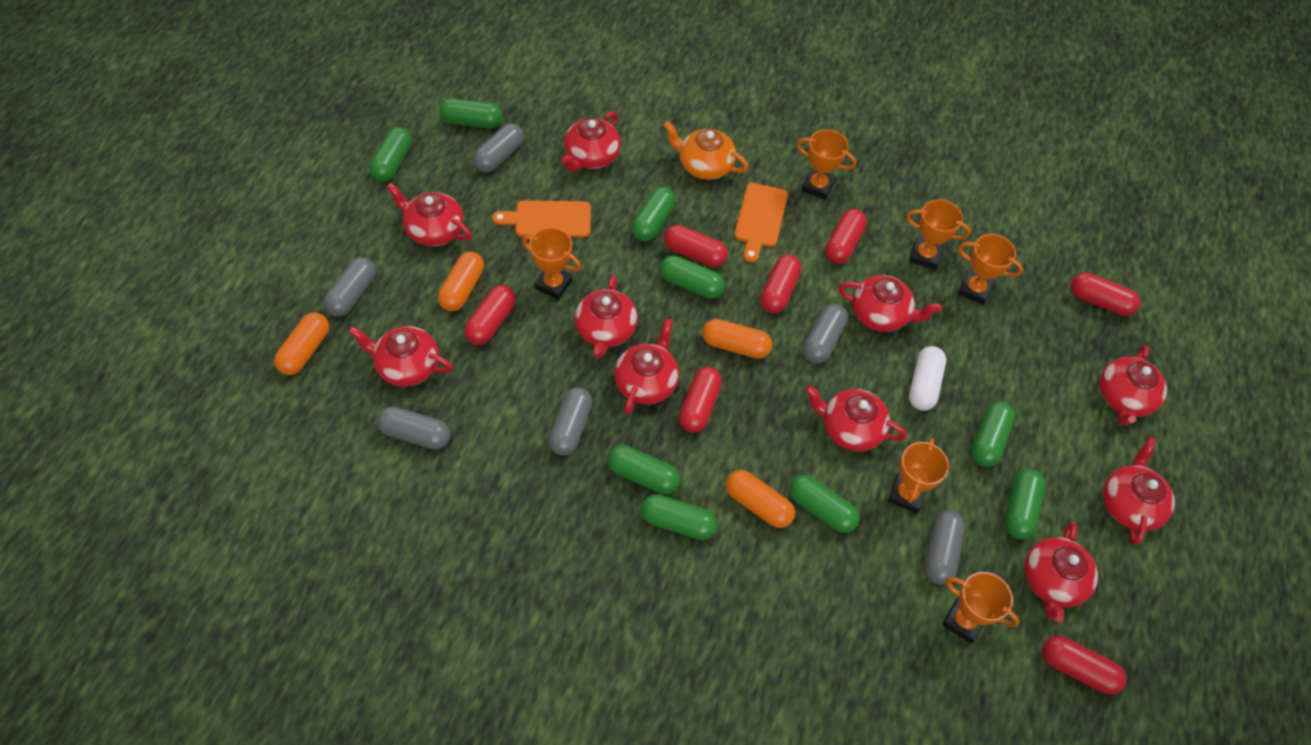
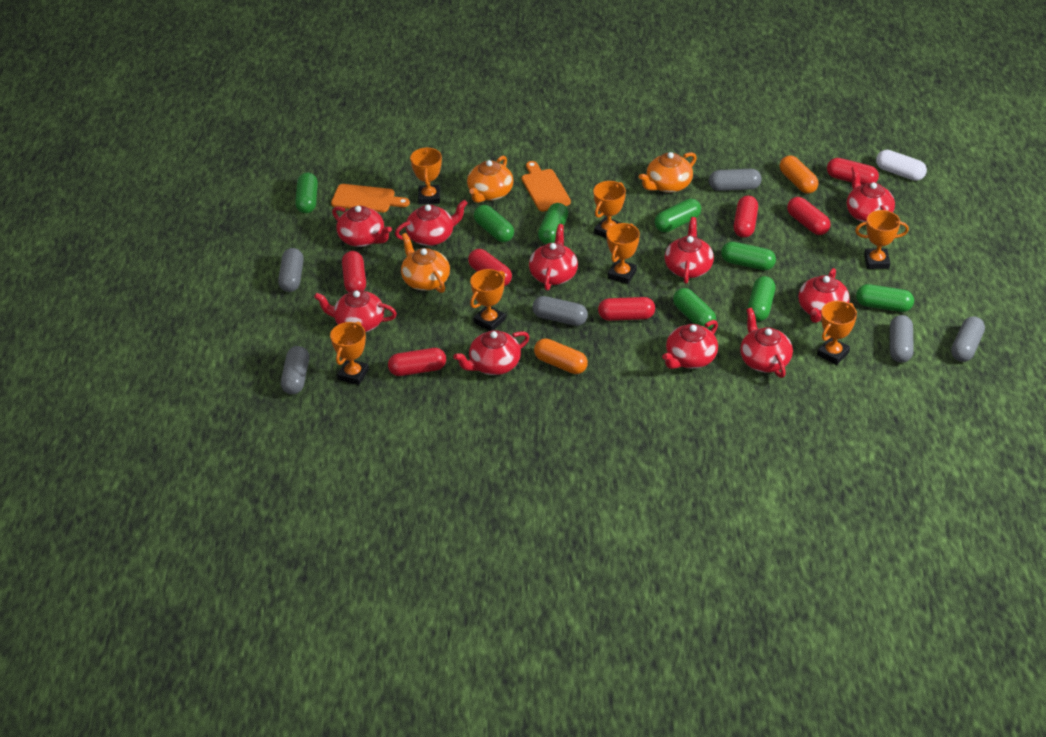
green capsule: 9 -> 8
orange capsule: 4 -> 2
orange teapot: 1 -> 3
orange trophy: 6 -> 7

